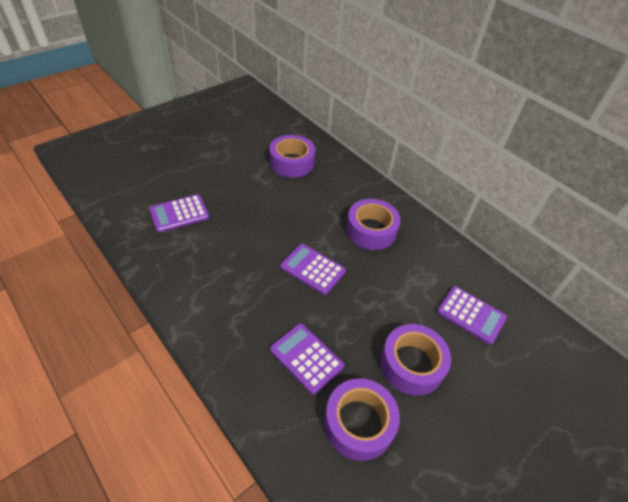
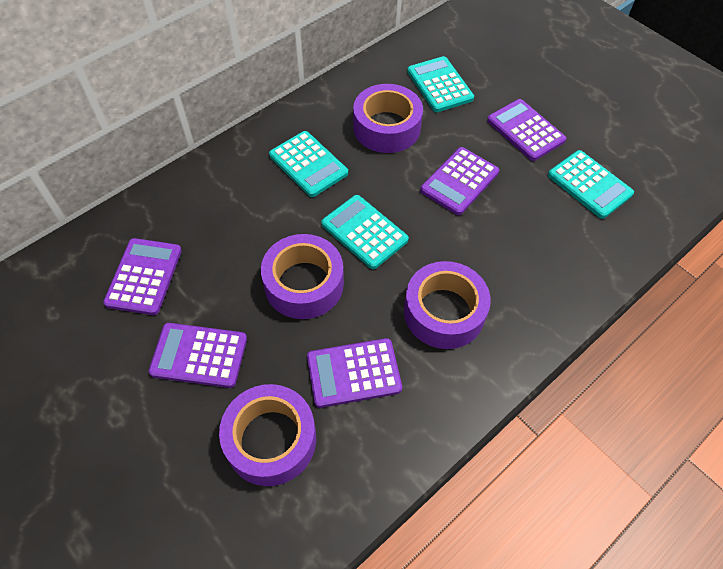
purple calculator: 4 -> 5
turquoise calculator: 0 -> 4

